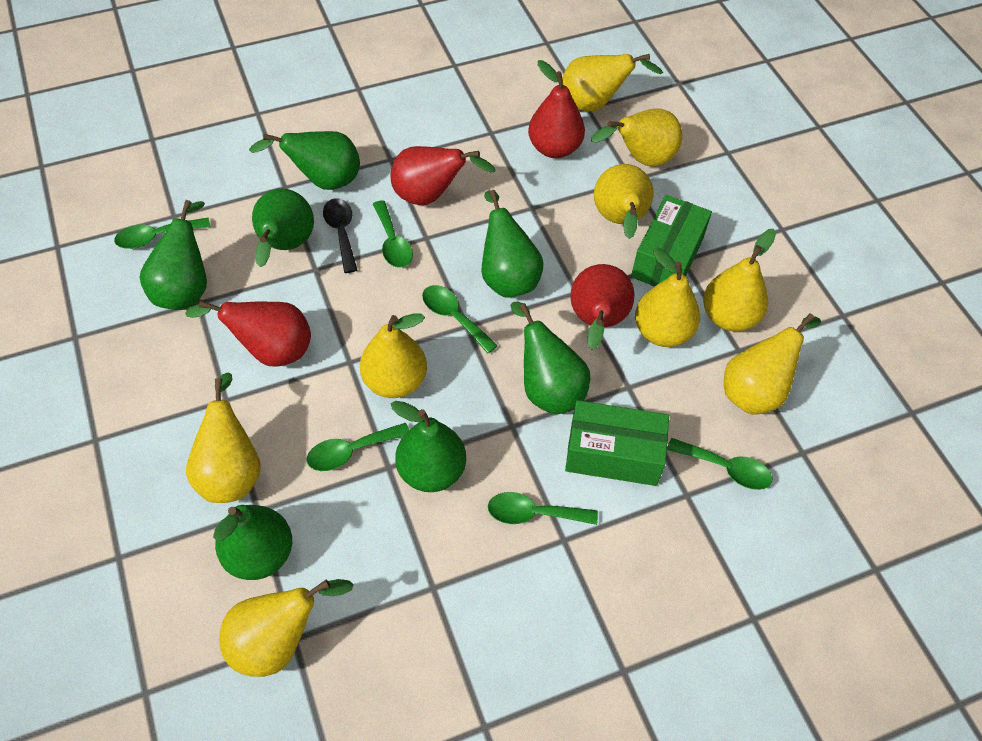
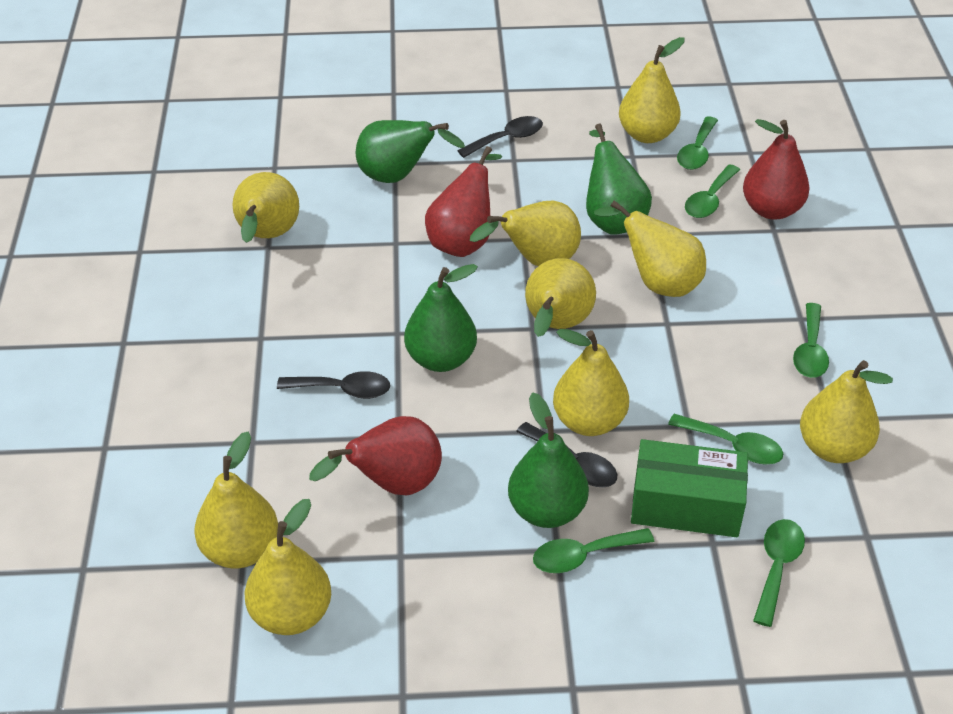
black spoon: 1 -> 3
green box: 2 -> 1
green pear: 7 -> 4
red pear: 4 -> 3

